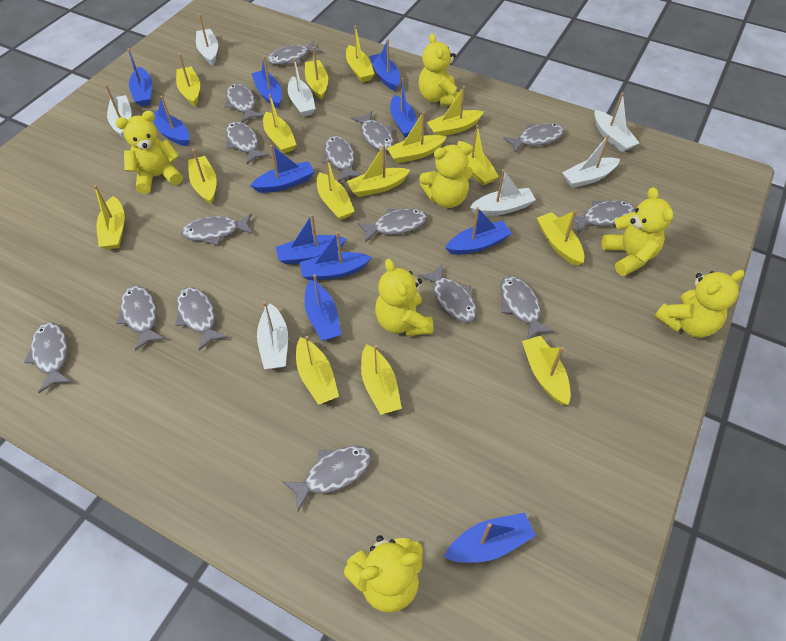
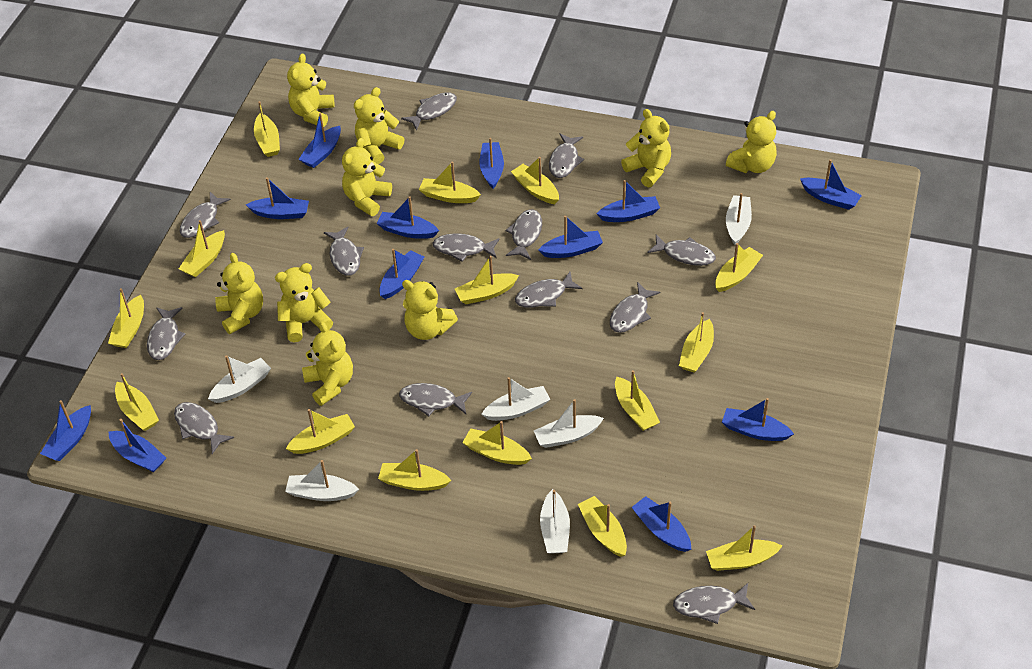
blue boat: 11 -> 12
grey fish: 15 -> 13
white boat: 7 -> 6
yellow teddy bear: 7 -> 9

